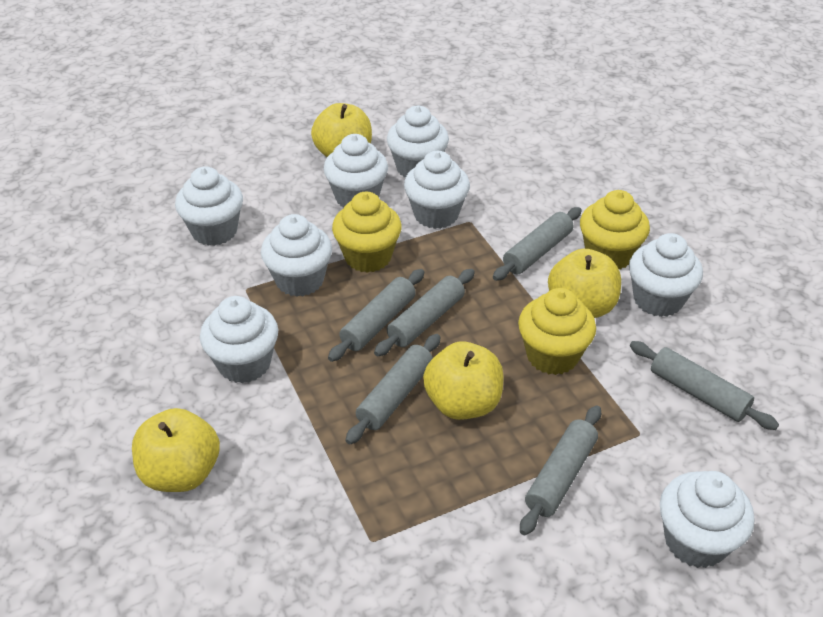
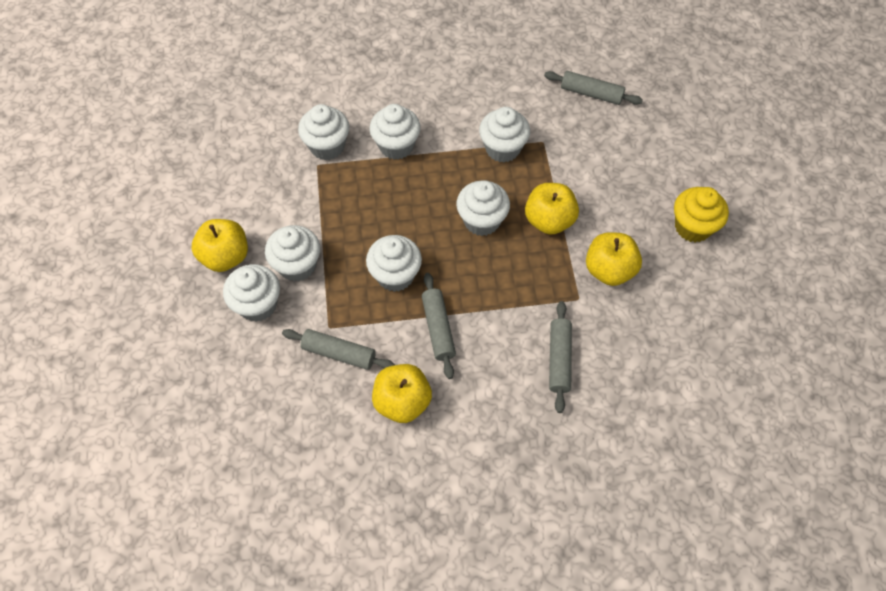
grey rolling pin: 6 -> 4
white cupcake: 8 -> 7
yellow cupcake: 3 -> 1

